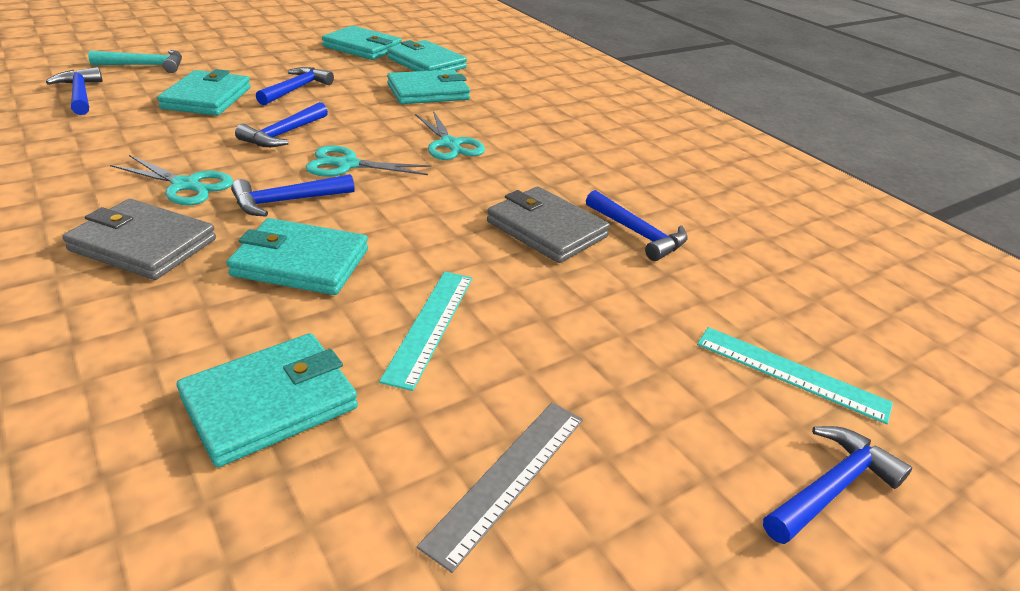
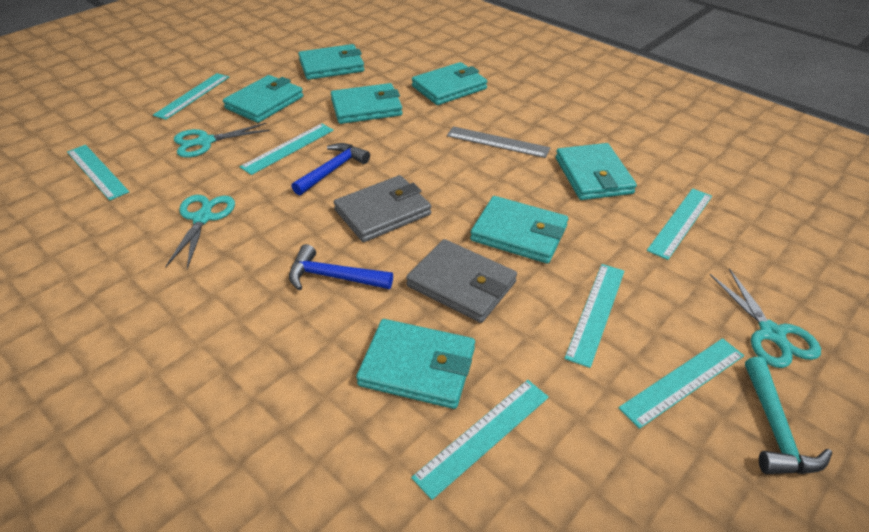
blue hammer: 6 -> 2
turquoise ruler: 2 -> 7
turquoise wallet: 6 -> 7

